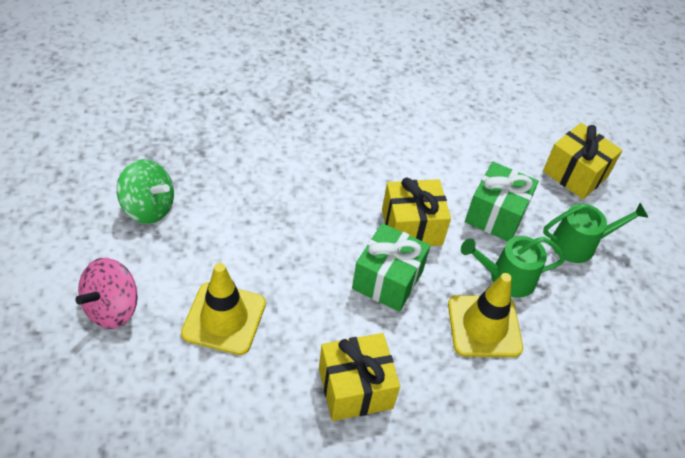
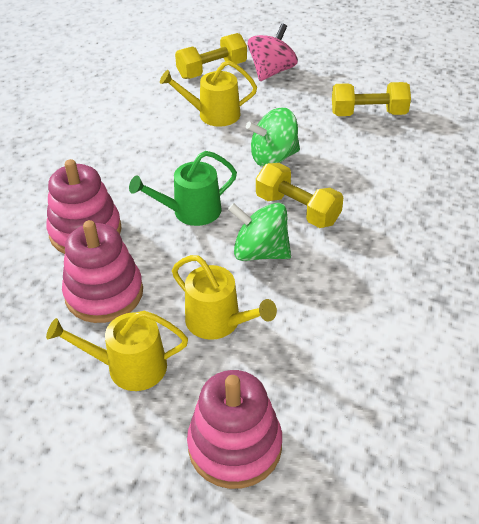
green gift: 2 -> 0
green spinning top: 1 -> 2
green watering can: 2 -> 1
pink stacking toy: 0 -> 3
yellow dumbbell: 0 -> 3
yellow gift: 3 -> 0
yellow traffic cone: 2 -> 0
yellow watering can: 0 -> 3

